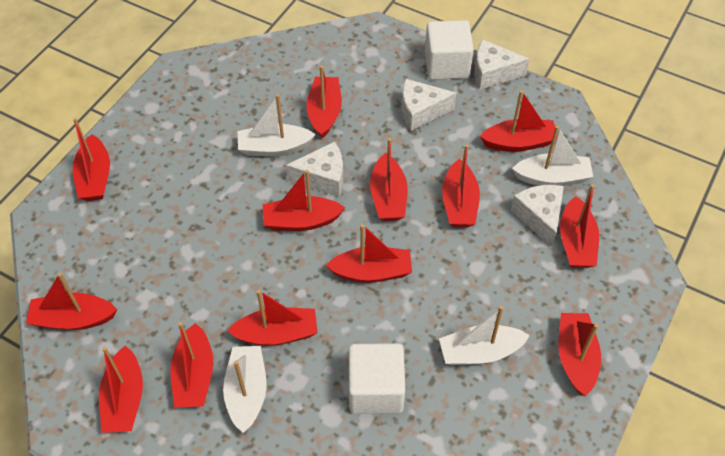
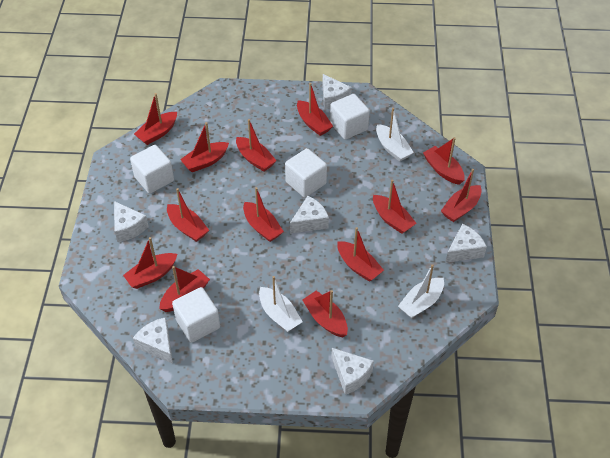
white boat: 4 -> 3
white cheese: 4 -> 6
white cube: 2 -> 4

